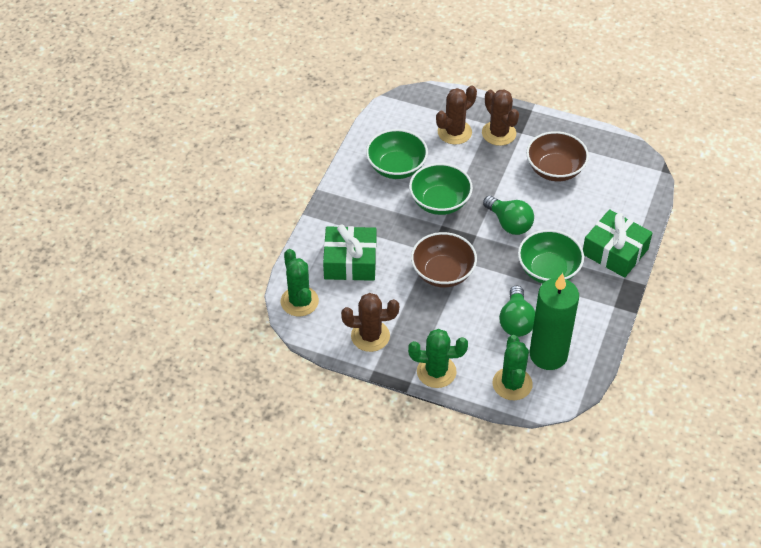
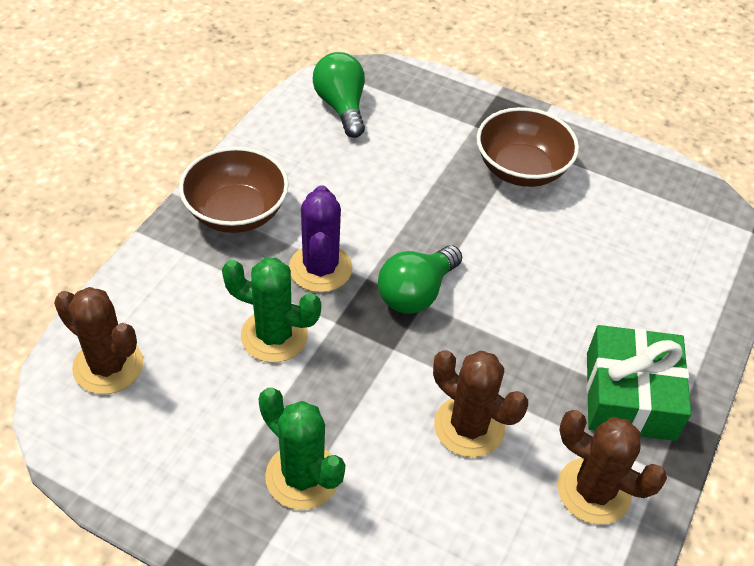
green bowl: 3 -> 0
green cactus: 3 -> 2
green candle: 1 -> 0
green gift: 2 -> 1
purple cactus: 0 -> 1

